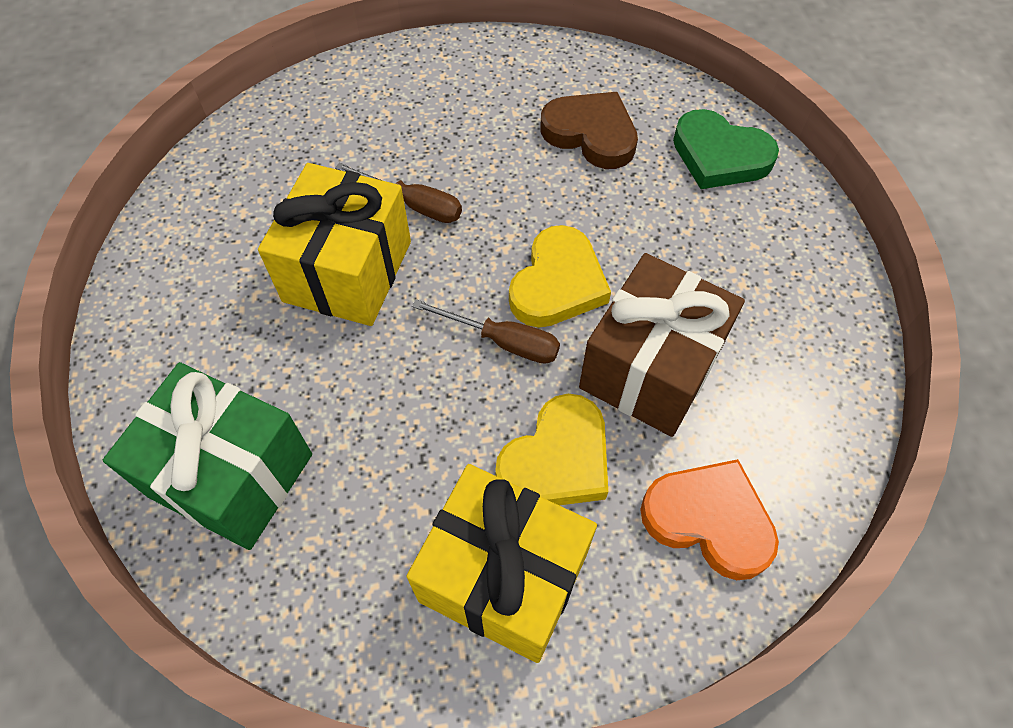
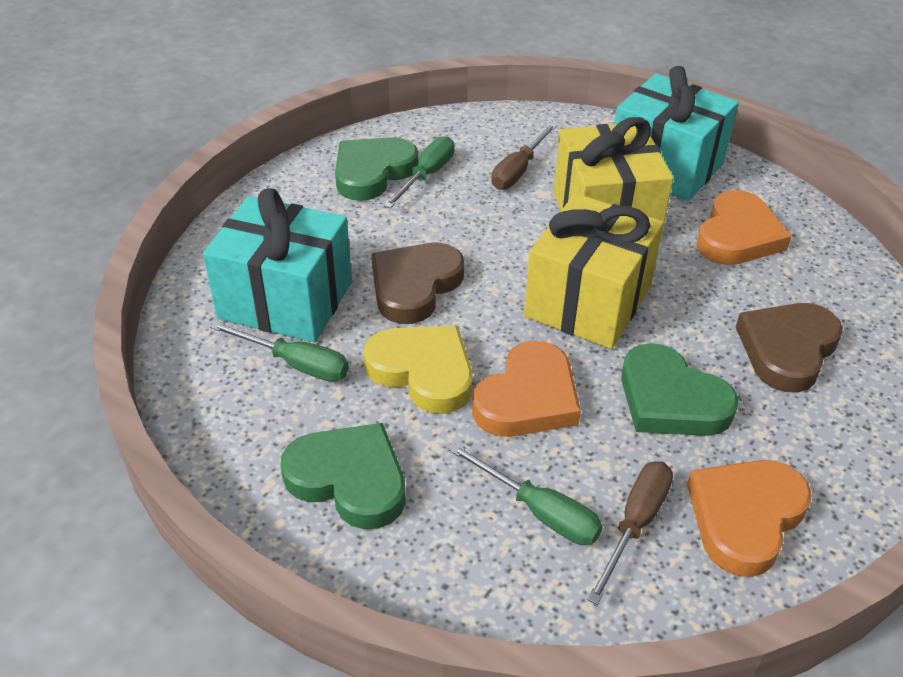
brown gift: 1 -> 0
brown heart: 1 -> 2
green gift: 1 -> 0
green heart: 1 -> 3
green screwdriver: 0 -> 3
orange heart: 1 -> 3
turquoise gift: 0 -> 2
yellow heart: 2 -> 1

